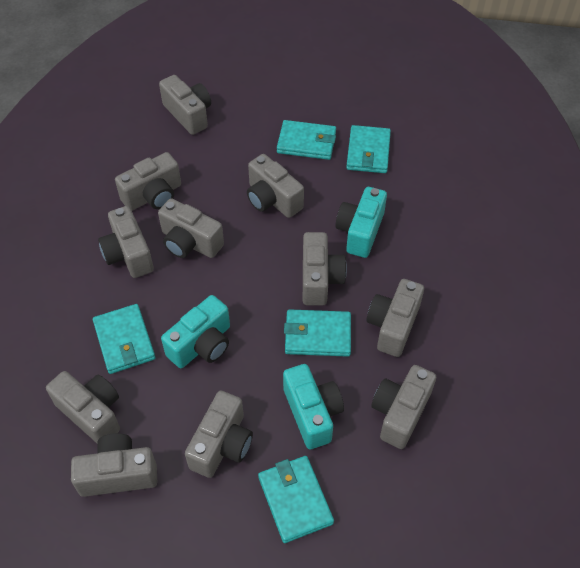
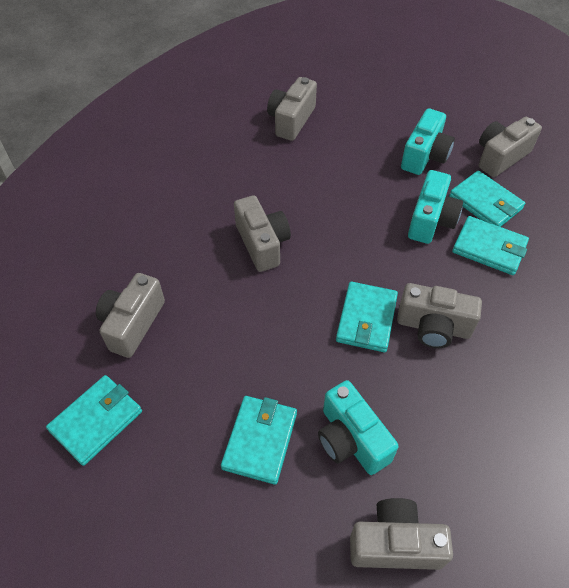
grey camera: 11 -> 6

